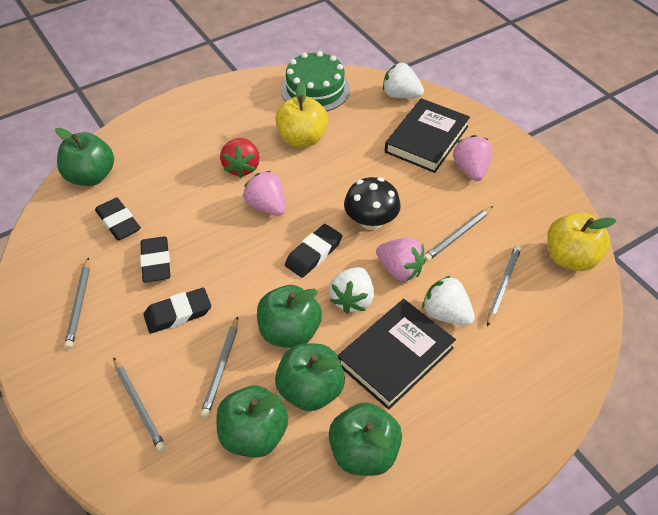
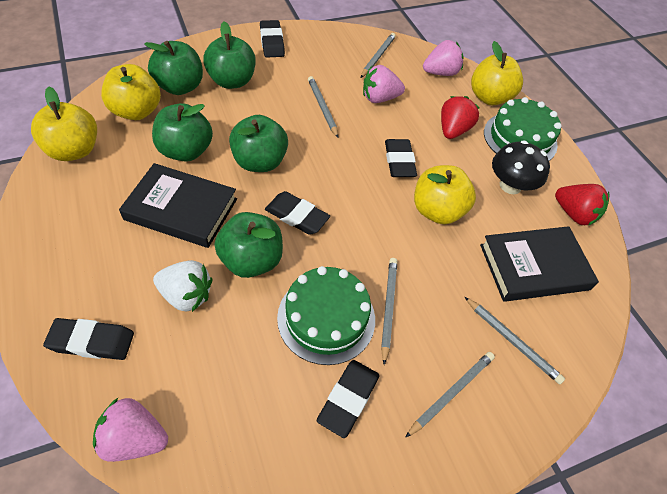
black eraser: 4 -> 5
green cake: 1 -> 2
red strawberry: 1 -> 2
white strawberry: 3 -> 1
yellow apple: 2 -> 4

